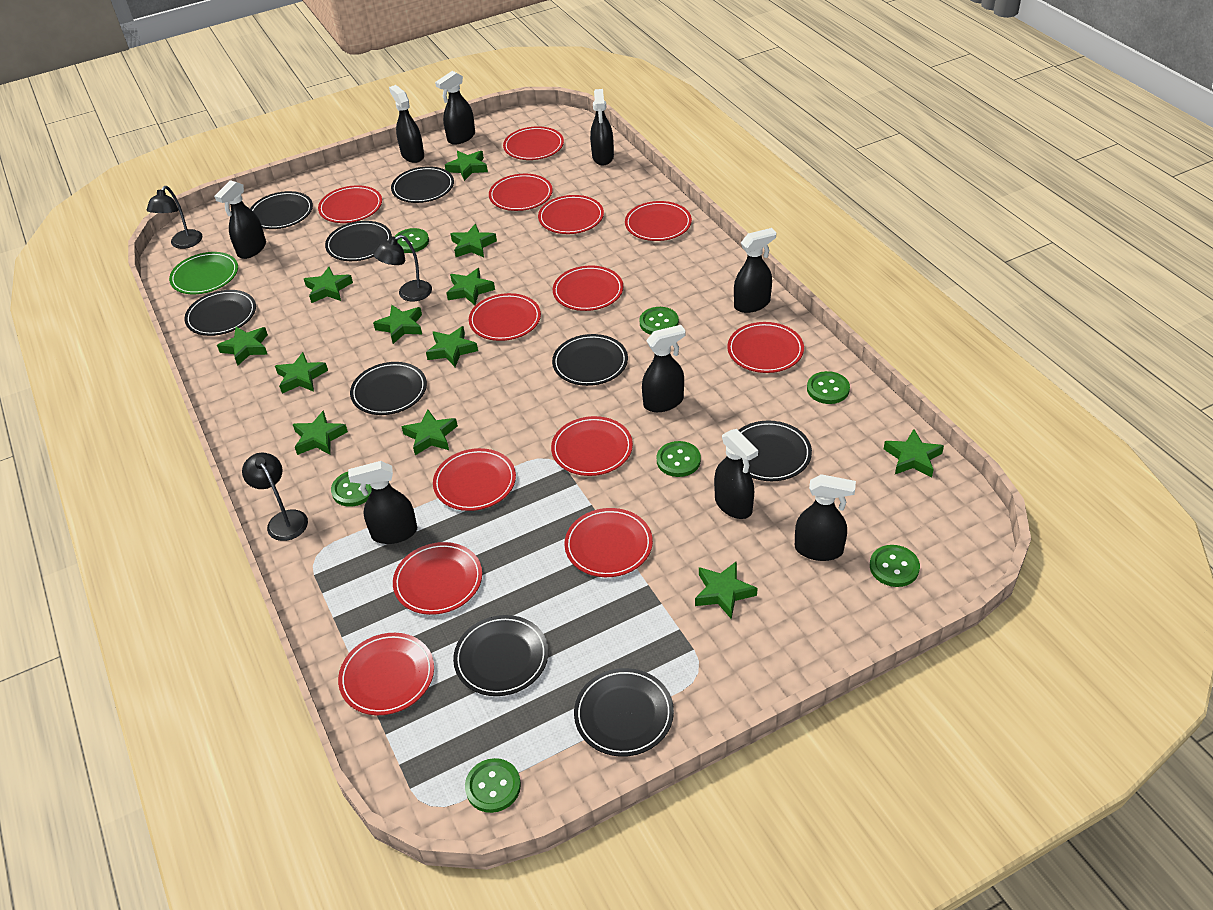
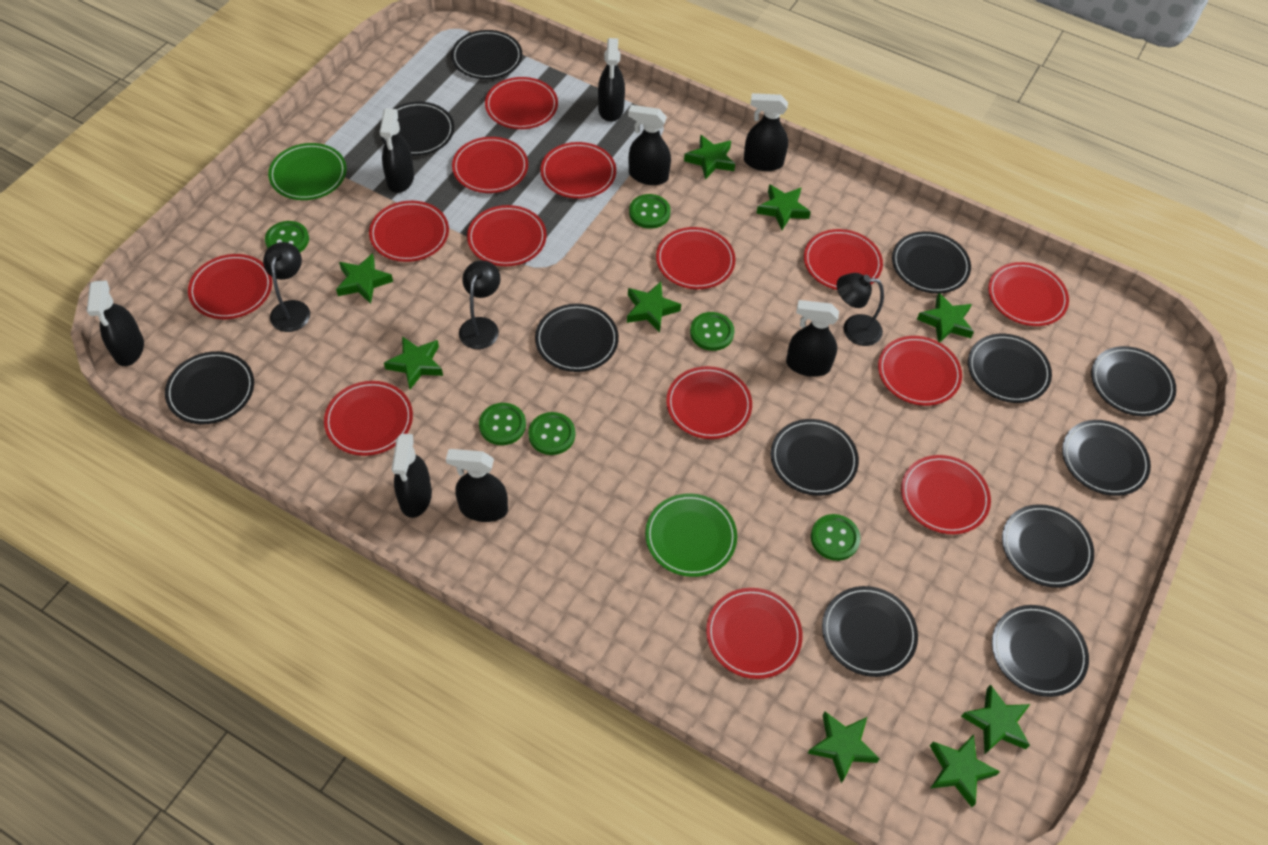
black plate: 9 -> 12
black spray bottle: 9 -> 8
green button: 7 -> 6
green plate: 1 -> 2
green star: 12 -> 9
red plate: 13 -> 14

